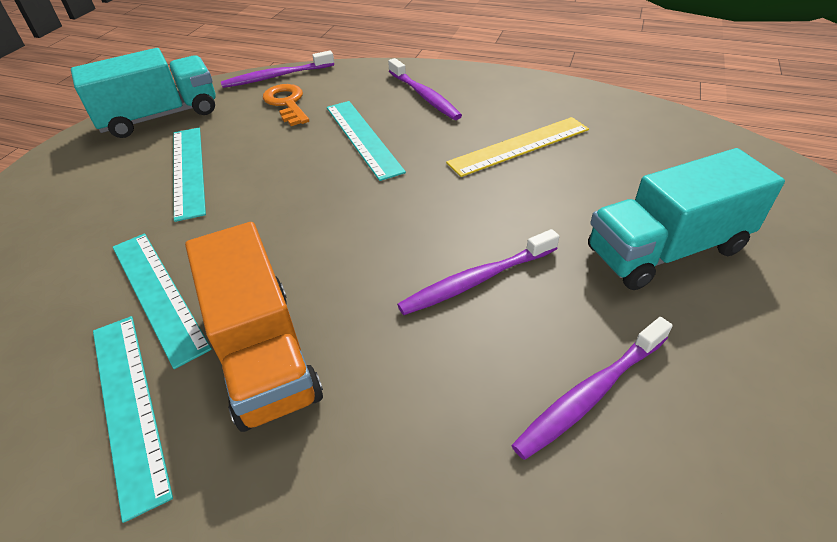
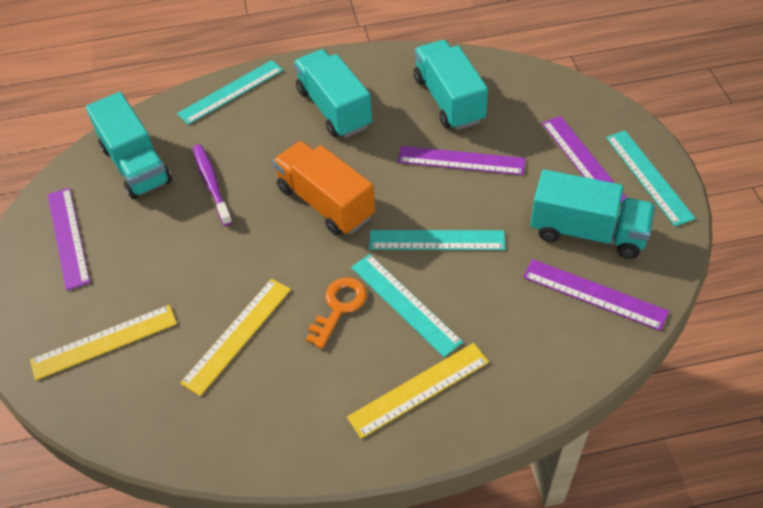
purple ruler: 0 -> 4
purple toothbrush: 4 -> 1
turquoise truck: 2 -> 4
yellow ruler: 1 -> 3

